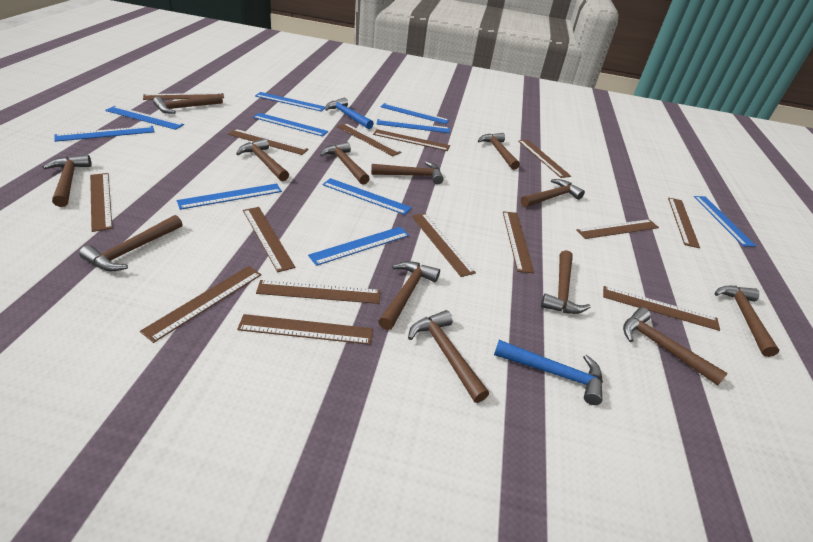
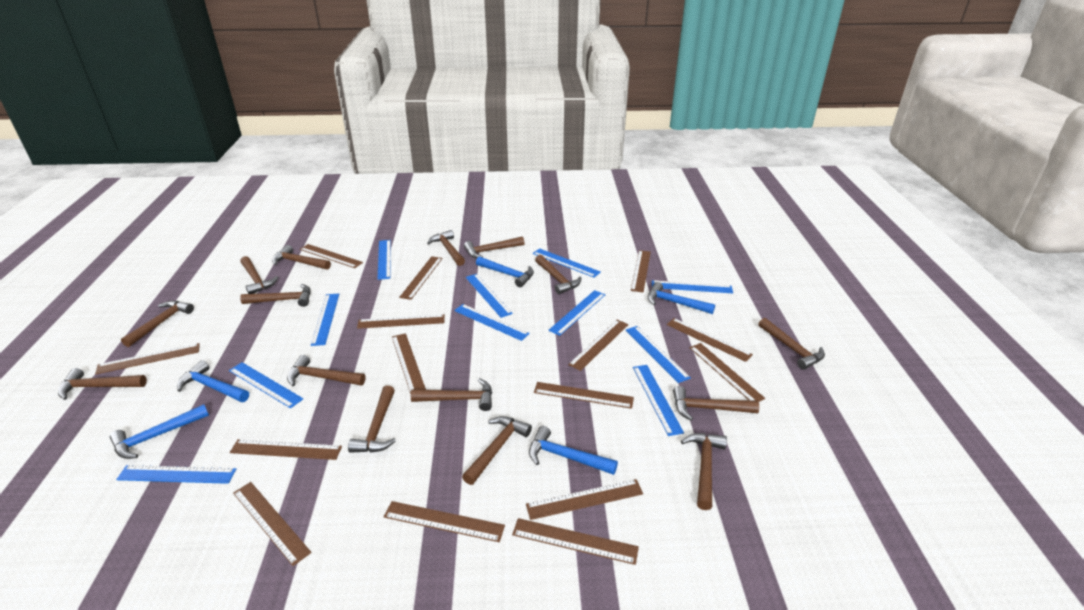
blue hammer: 2 -> 5
blue ruler: 10 -> 11
brown hammer: 13 -> 15

